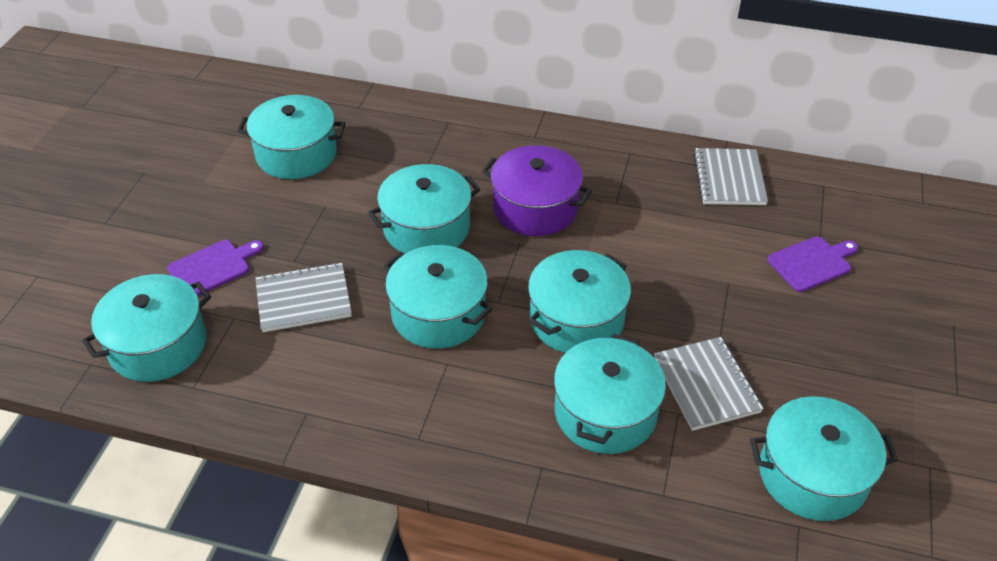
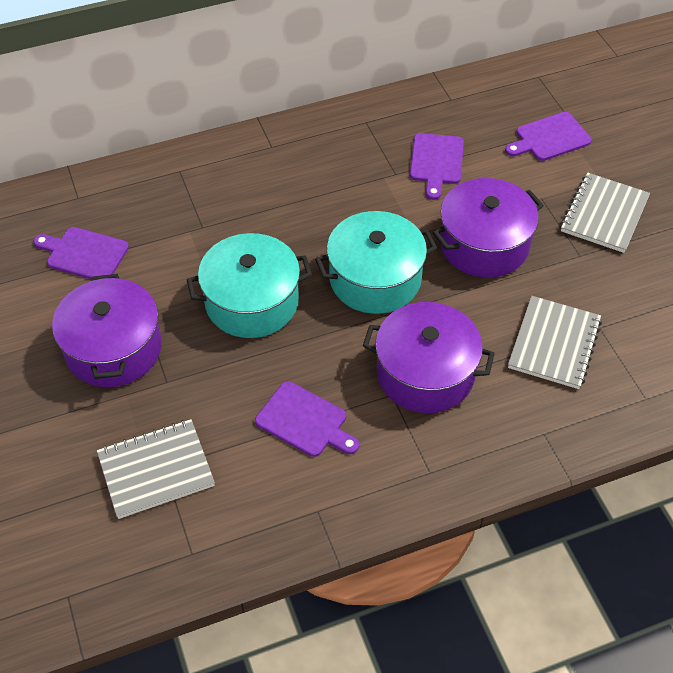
purple cutting board: 2 -> 4
purple pot: 1 -> 3
turquoise pot: 7 -> 2

